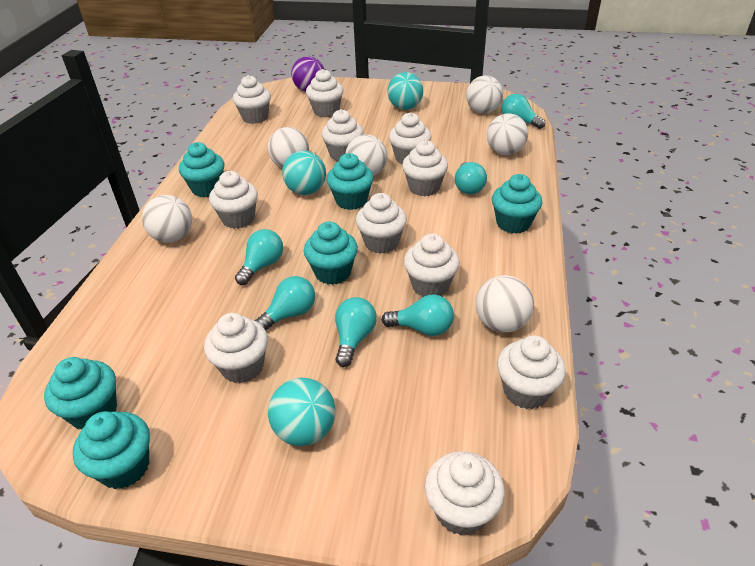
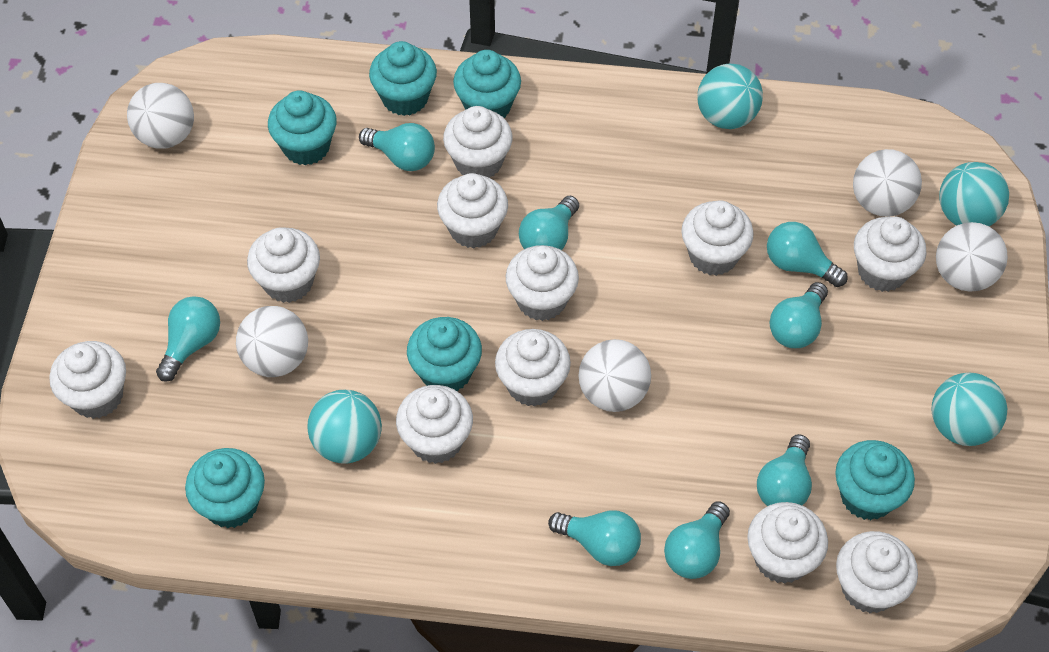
purple ball: 1 -> 0
turquoise ball: 3 -> 4
turquoise light bulb: 6 -> 8
white ball: 6 -> 5

